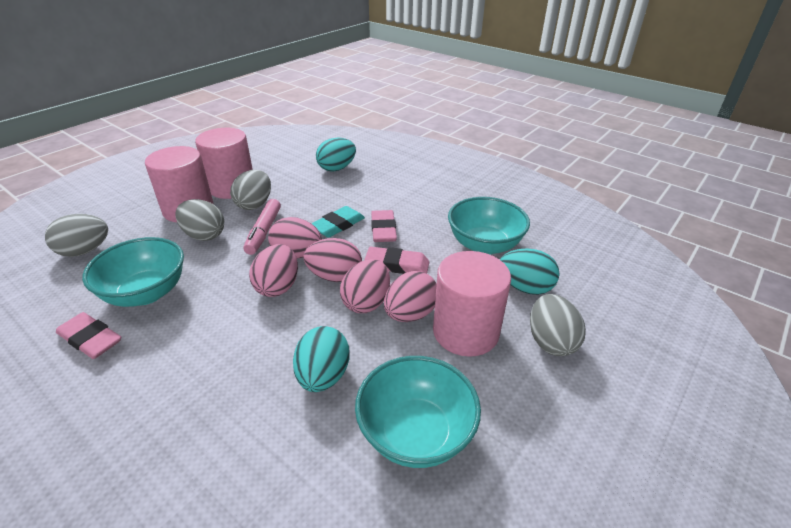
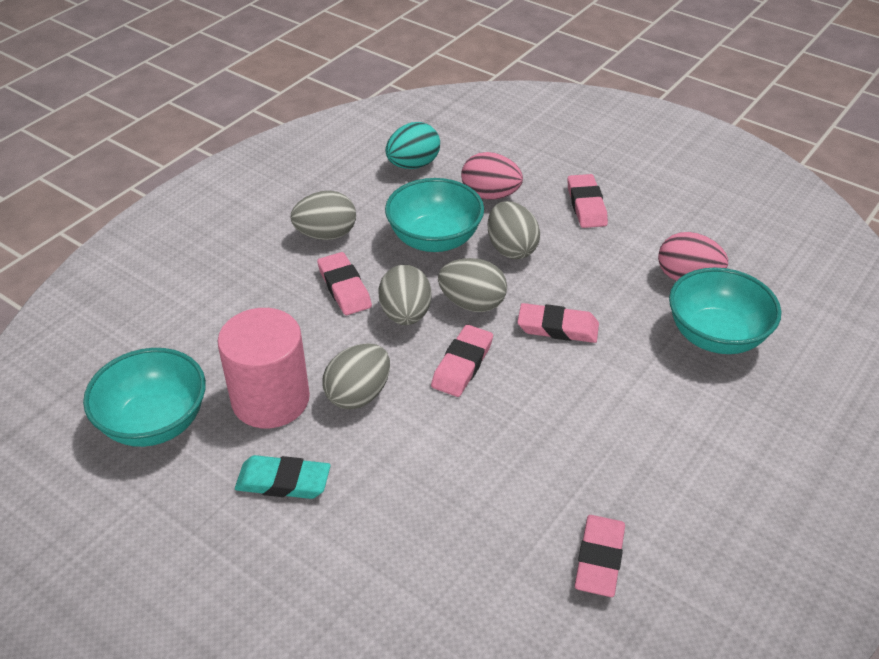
grey egg: 4 -> 5
pink cylinder: 3 -> 1
pink egg: 5 -> 2
pink eraser: 3 -> 5
pink marker: 1 -> 0
turquoise egg: 3 -> 1

